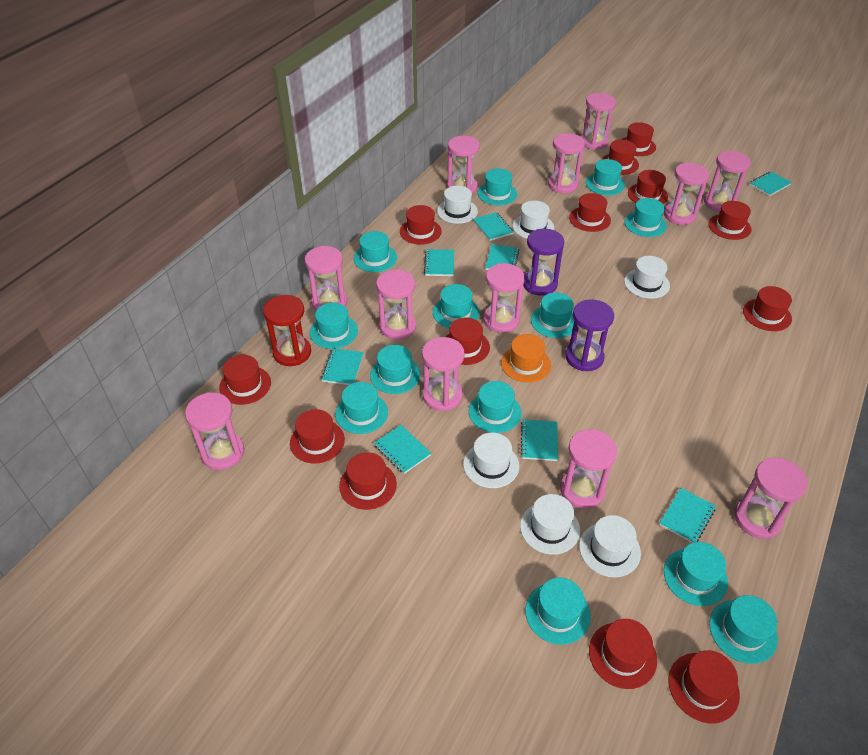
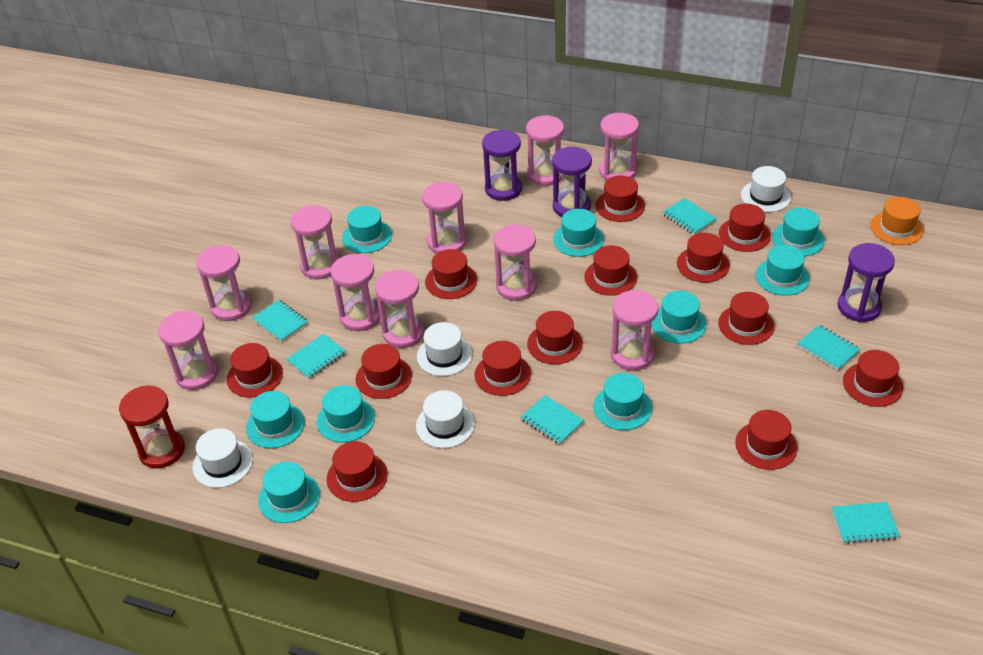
pink hourglass: 12 -> 10
purple hourglass: 2 -> 3
turquoise hat: 13 -> 9
turquoise notebook: 8 -> 6
white hat: 6 -> 4

